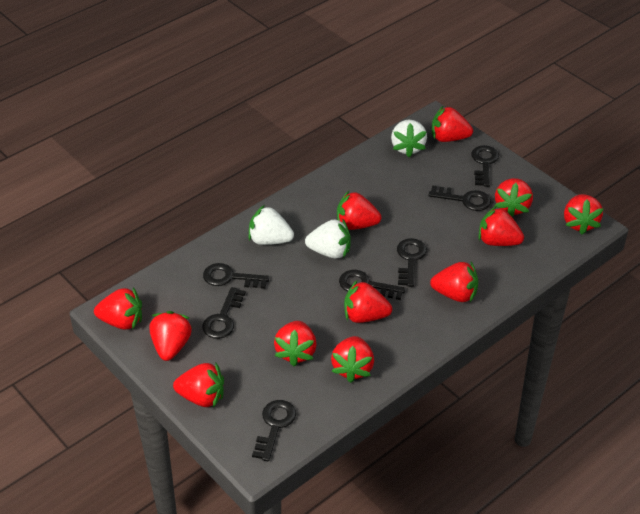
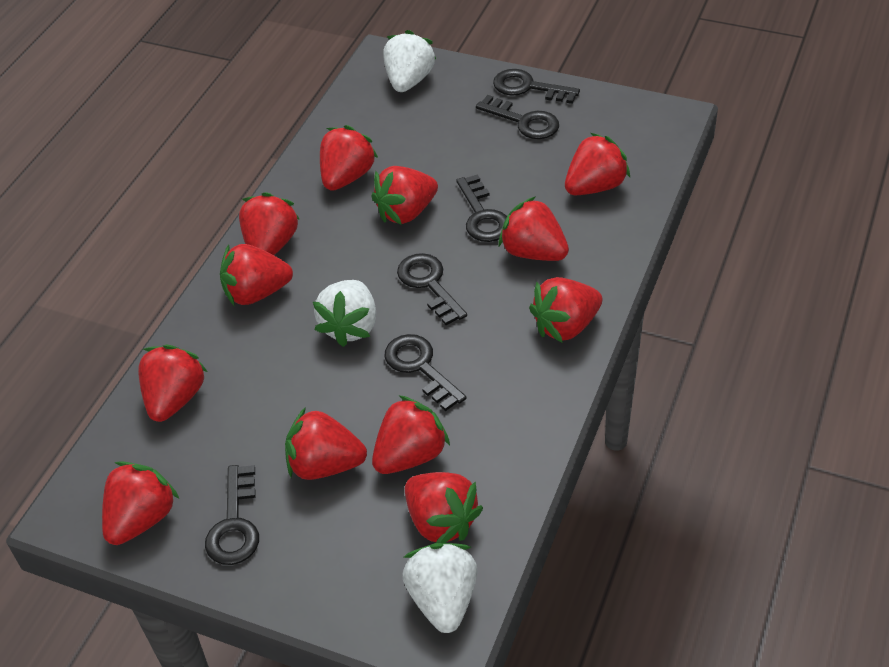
black key: 7 -> 6

